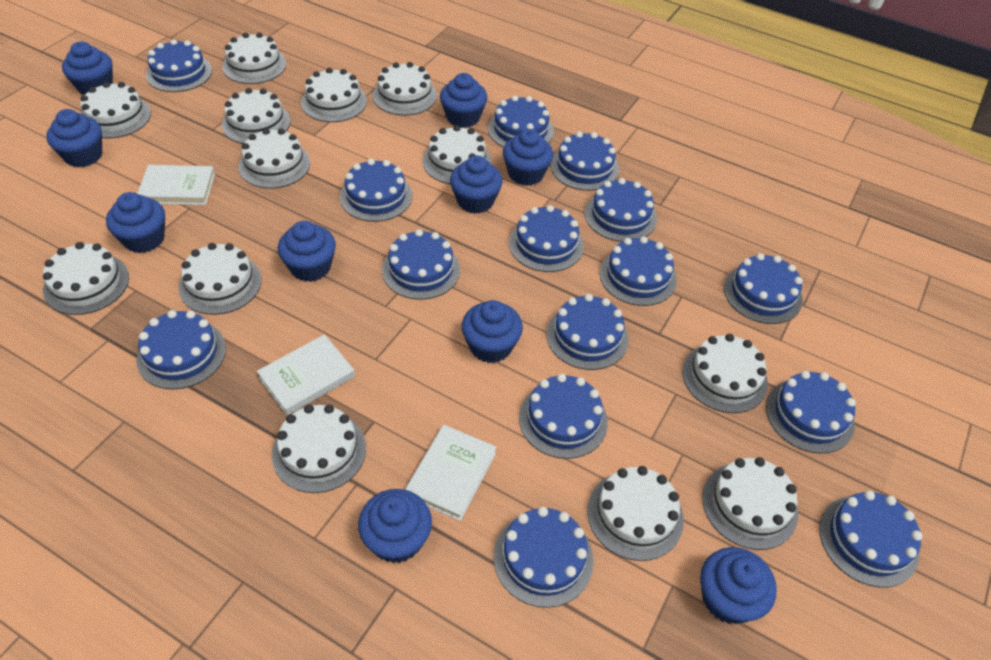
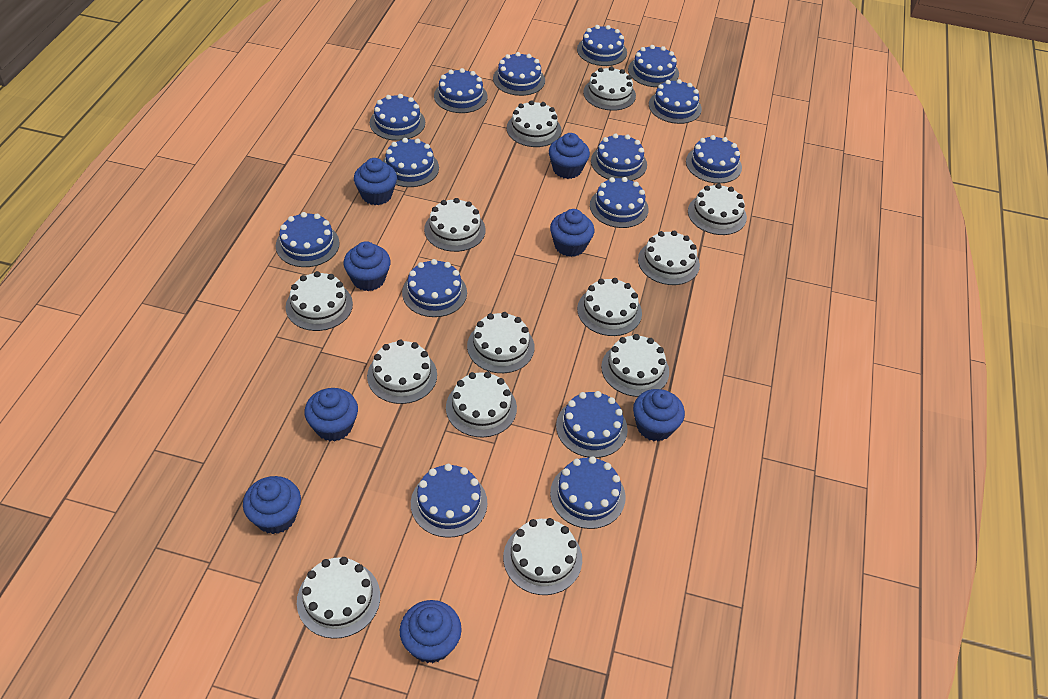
blue cupcake: 10 -> 8
white book: 3 -> 0

